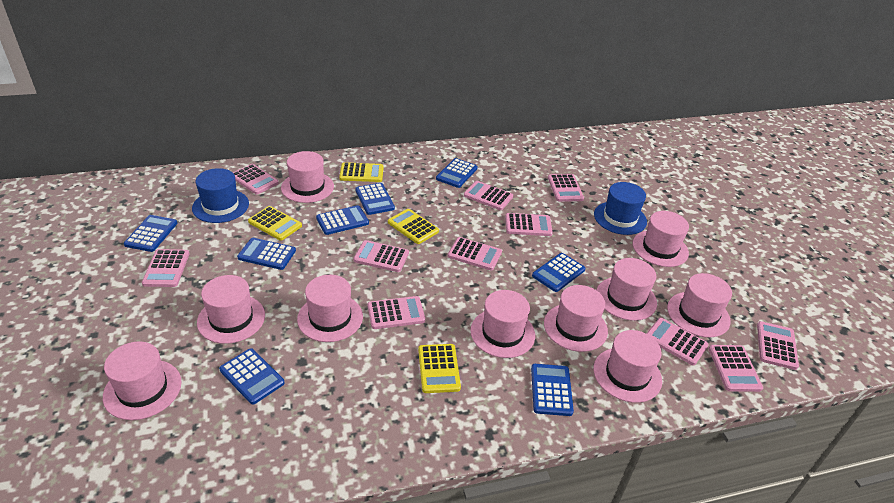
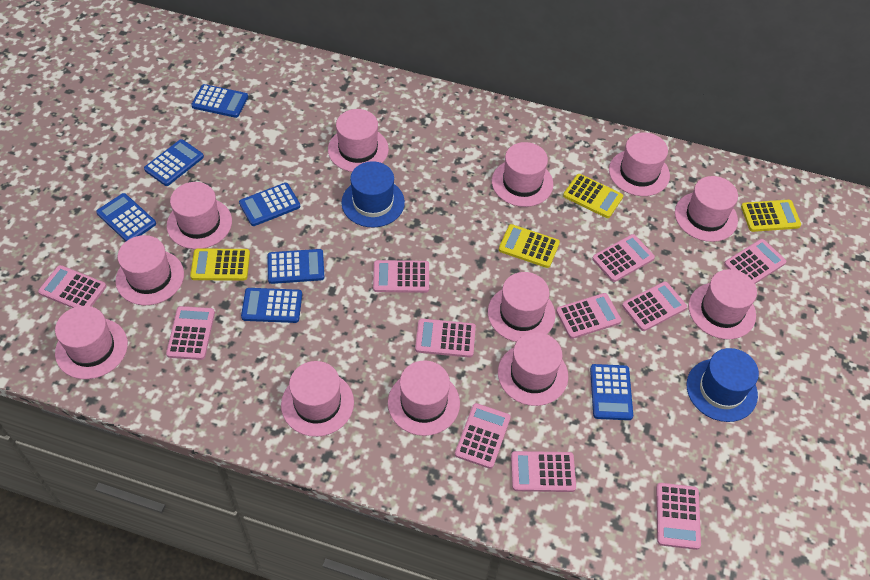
blue calculator: 8 -> 7
pink hat: 10 -> 12

